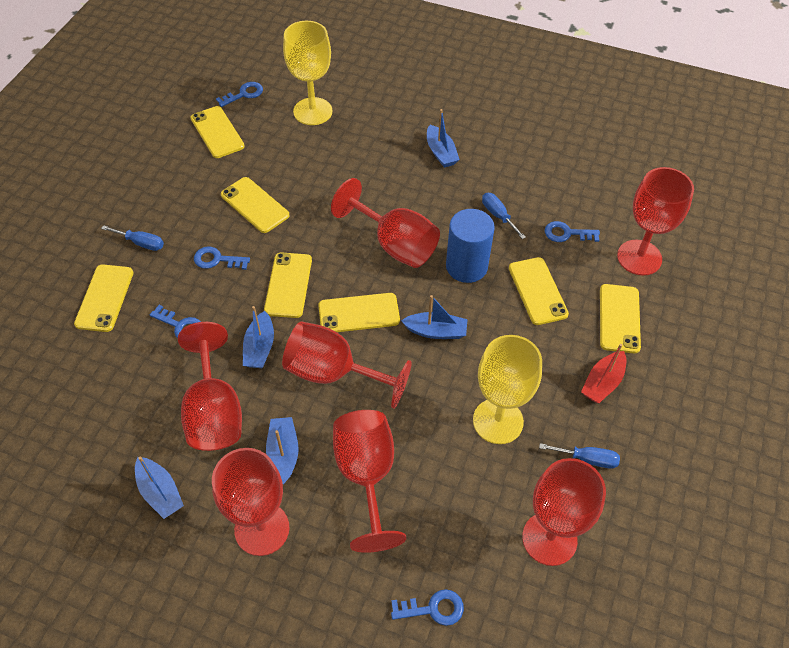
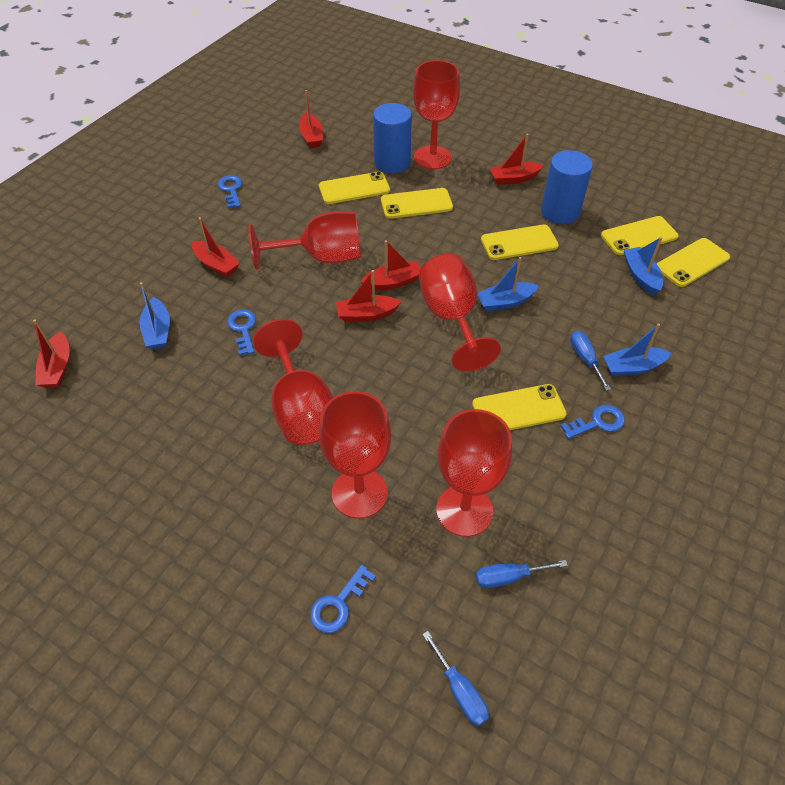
blue boat: 5 -> 4
blue cylinder: 1 -> 2
blue key: 5 -> 4
red boat: 1 -> 6
red goblet: 7 -> 6
yellow goblet: 2 -> 0
yellow phone: 7 -> 6

